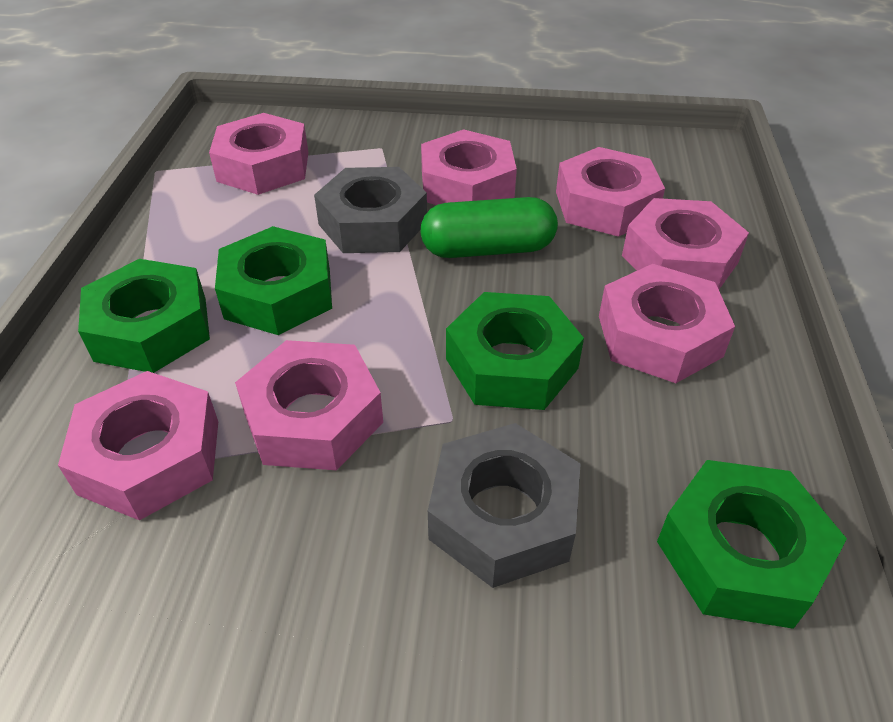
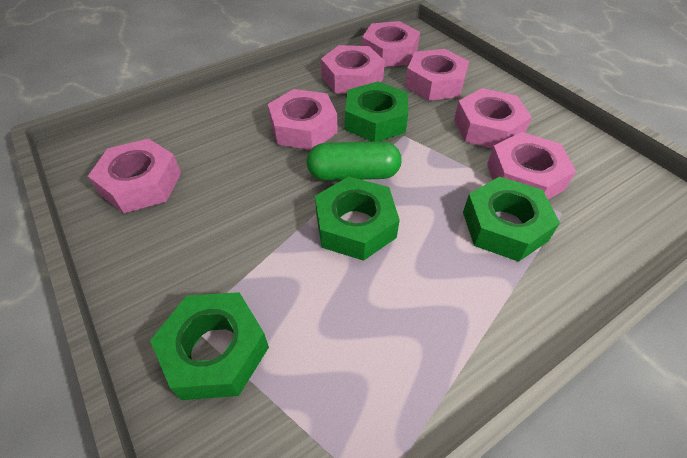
grey nut: 2 -> 0

